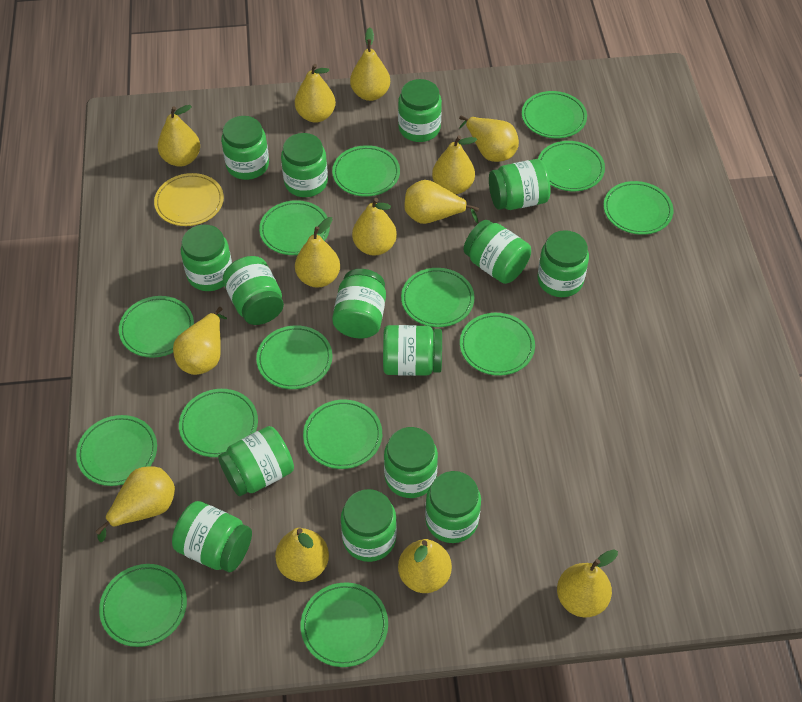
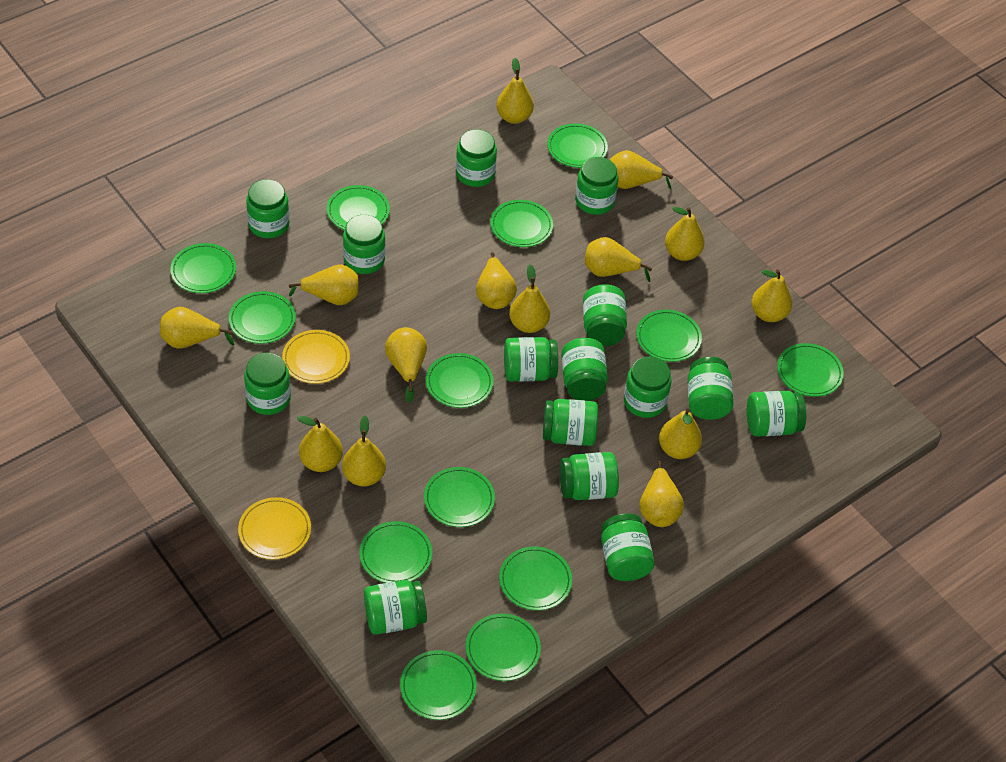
green plate: 14 -> 13
yellow pear: 13 -> 14
yellow plate: 1 -> 2

